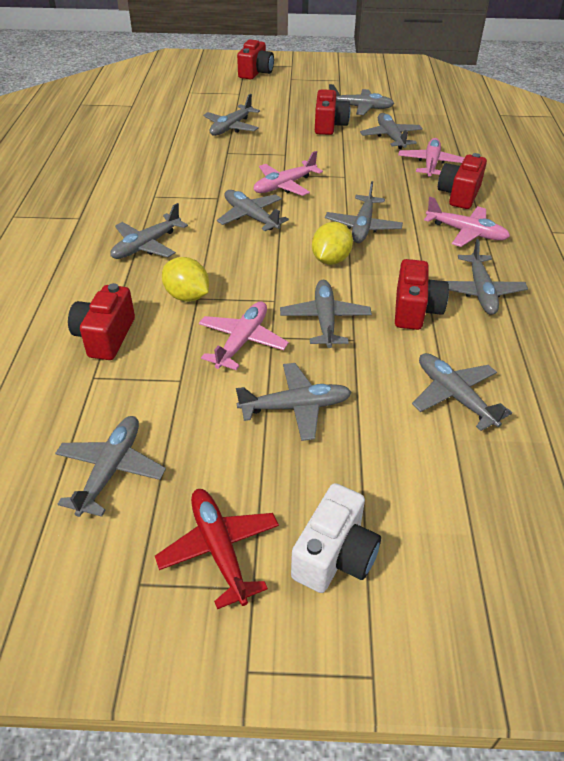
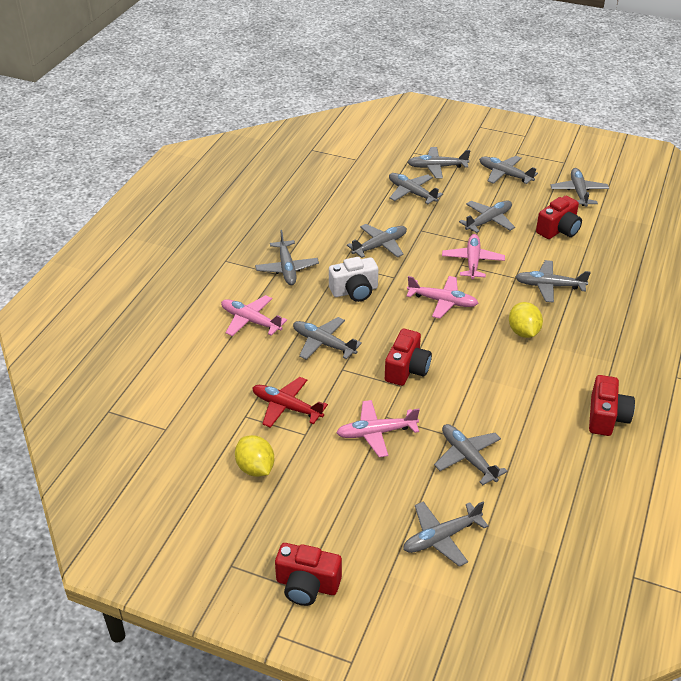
red camera: 5 -> 4

